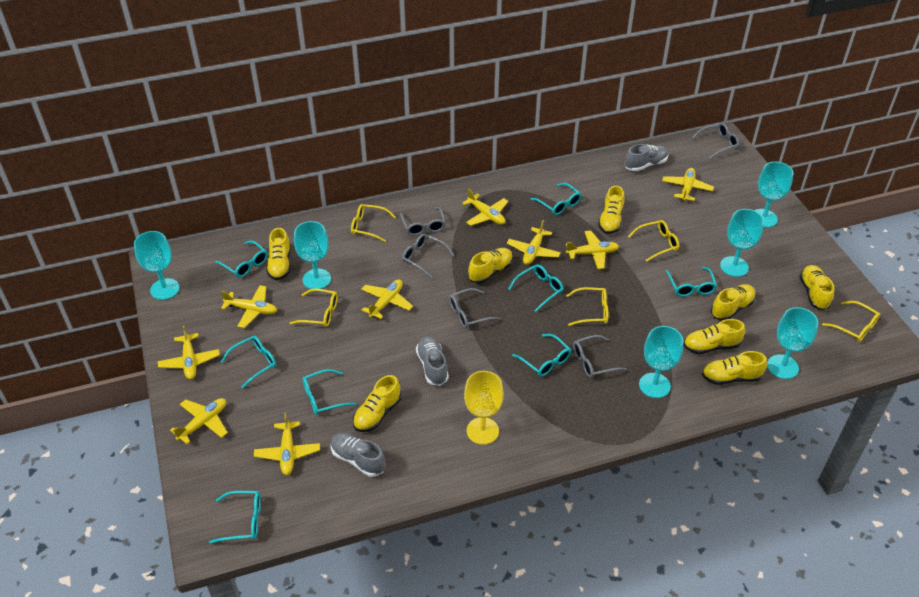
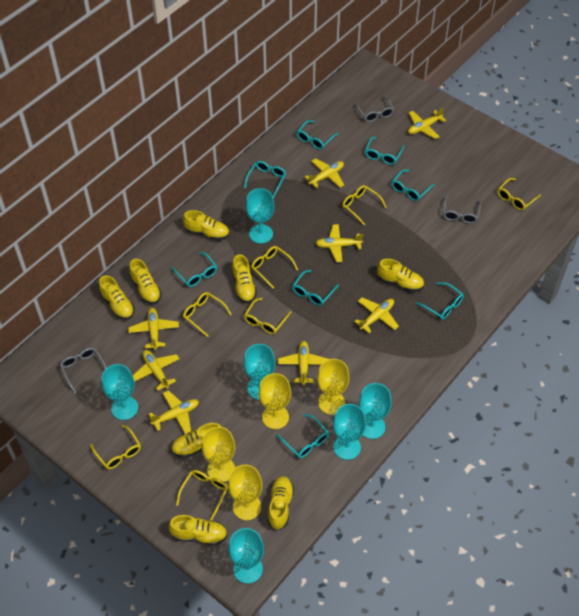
grey glasses: 5 -> 3
grey shoe: 3 -> 0
yellow glasses: 5 -> 7
yellow goblet: 1 -> 4
yellow plane: 9 -> 8

